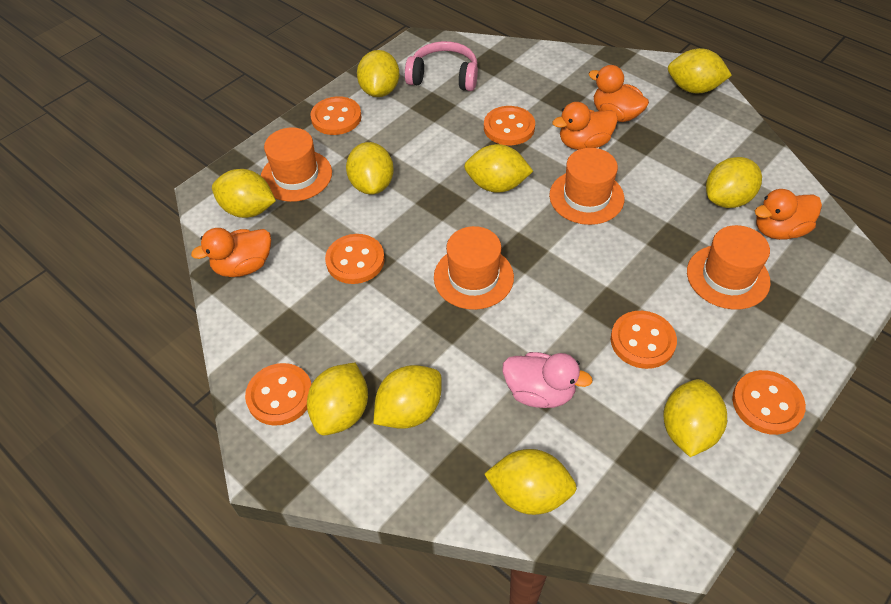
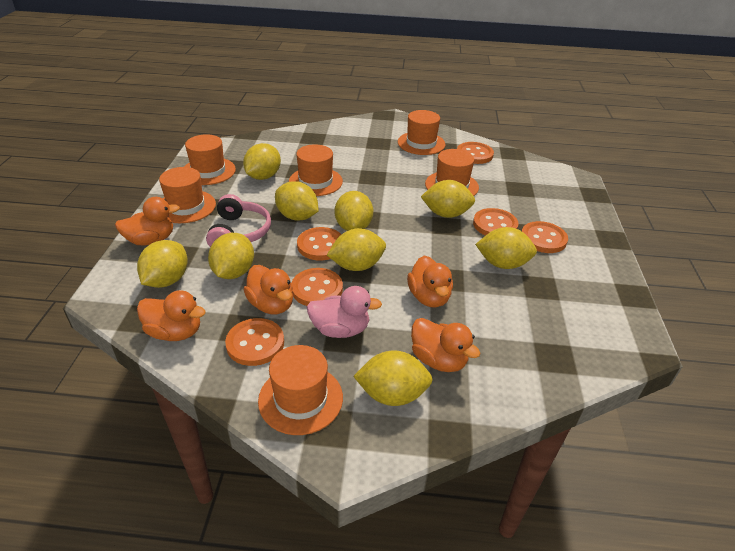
orange duck: 4 -> 5
orange hat: 4 -> 6
yellow lemon: 10 -> 9

